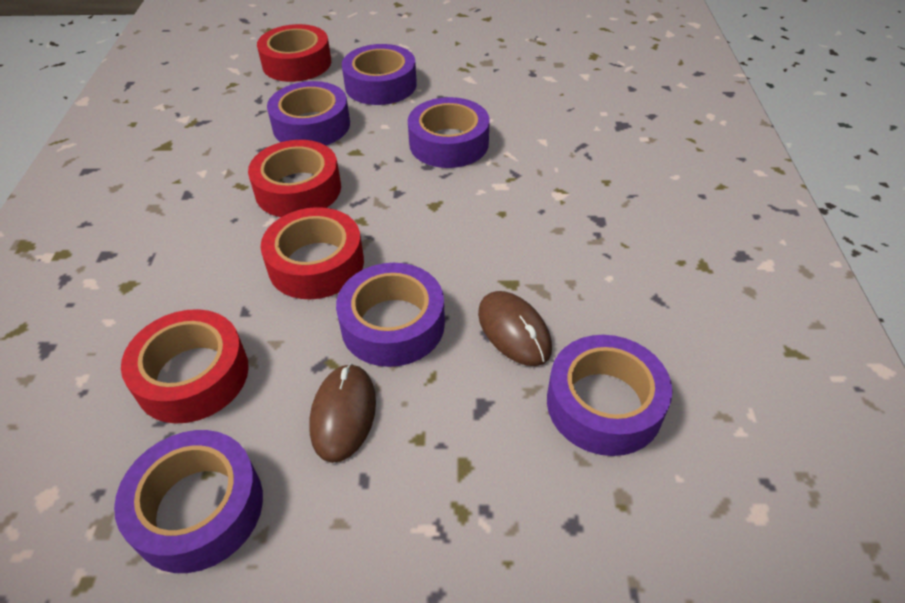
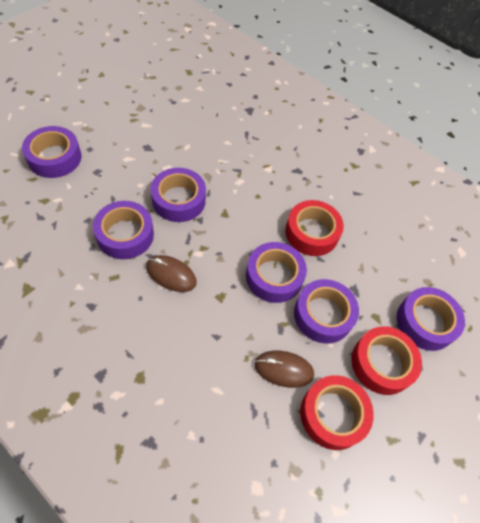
red tape: 4 -> 3

